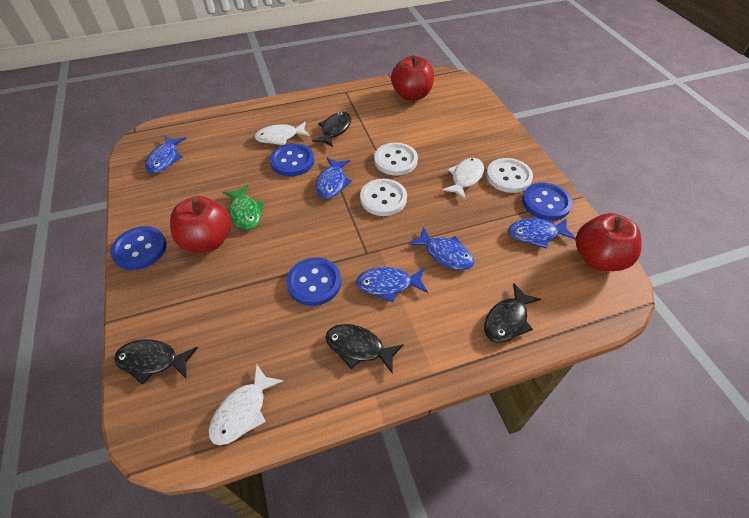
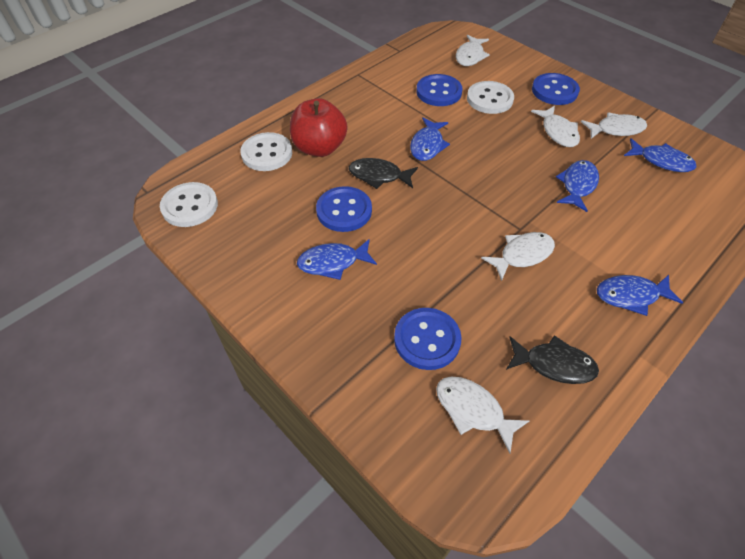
black fish: 4 -> 2
green fish: 1 -> 0
red apple: 3 -> 1
white fish: 3 -> 5

